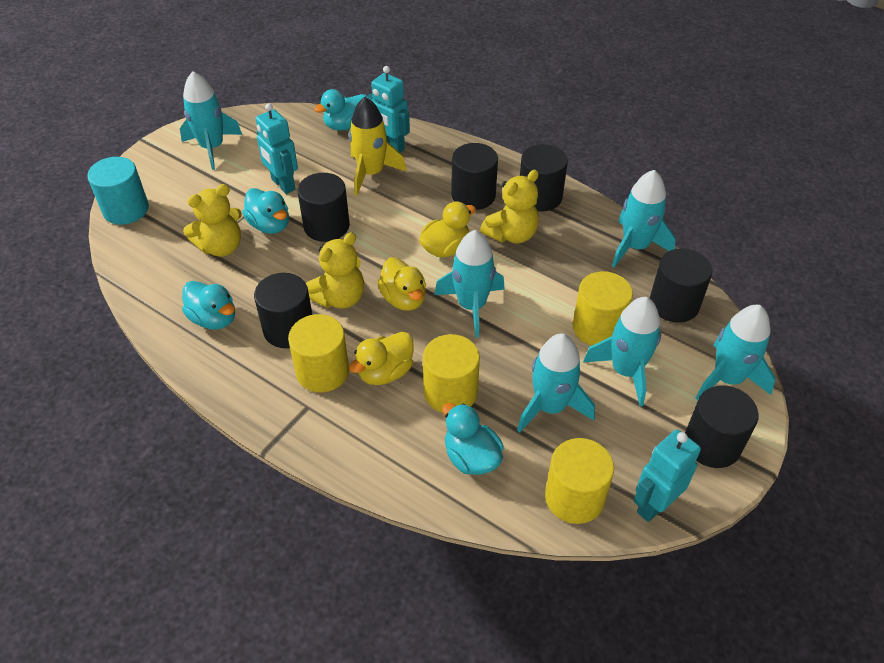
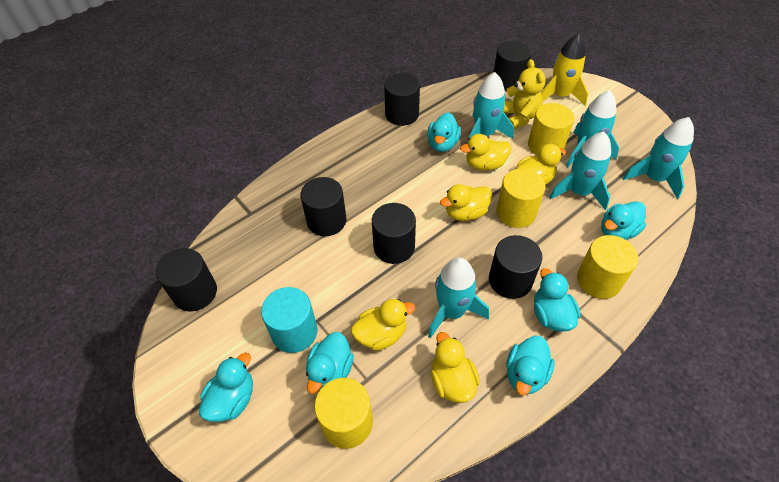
turquoise duck: 4 -> 6
turquoise robot: 3 -> 0
turquoise rocket: 6 -> 5
yellow duck: 3 -> 5
yellow teddy bear: 3 -> 1

